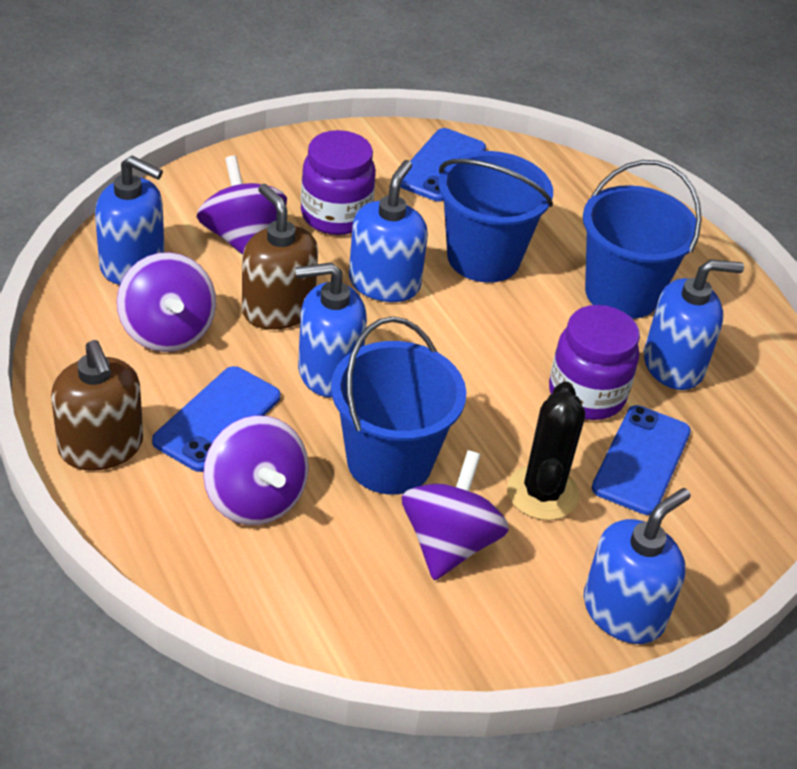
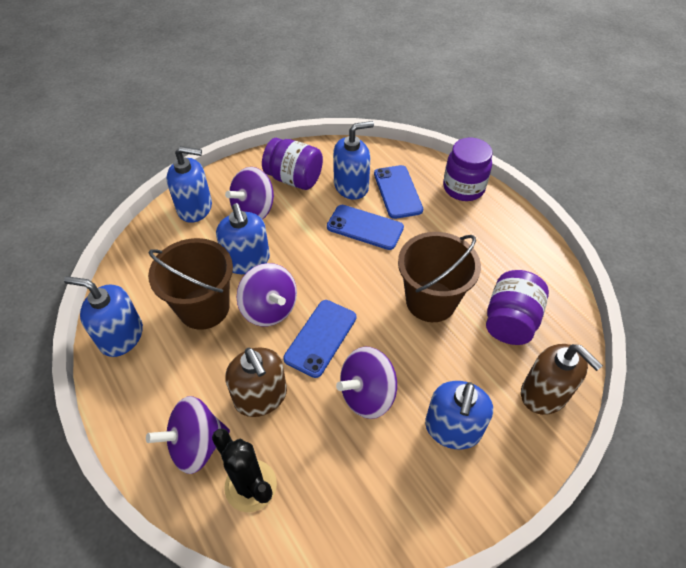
blue bucket: 3 -> 0
brown bucket: 0 -> 2
purple jar: 2 -> 3

